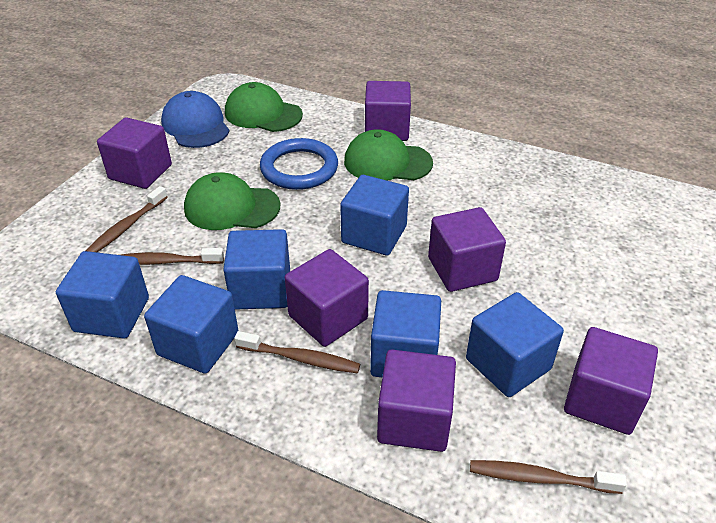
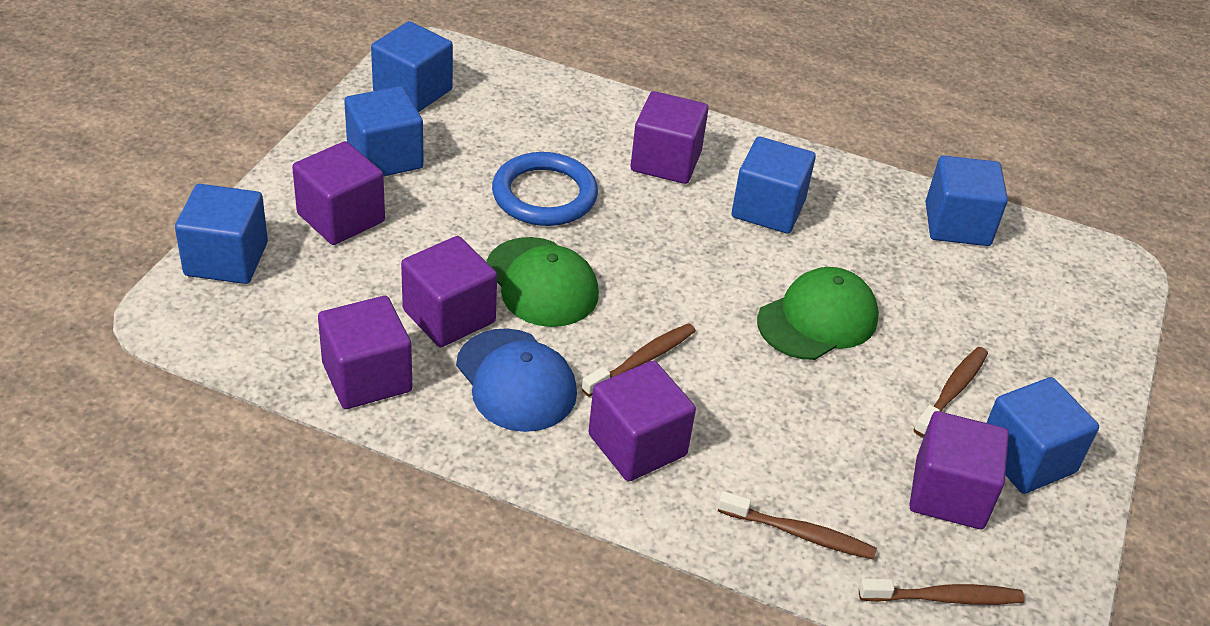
green cap: 3 -> 2

